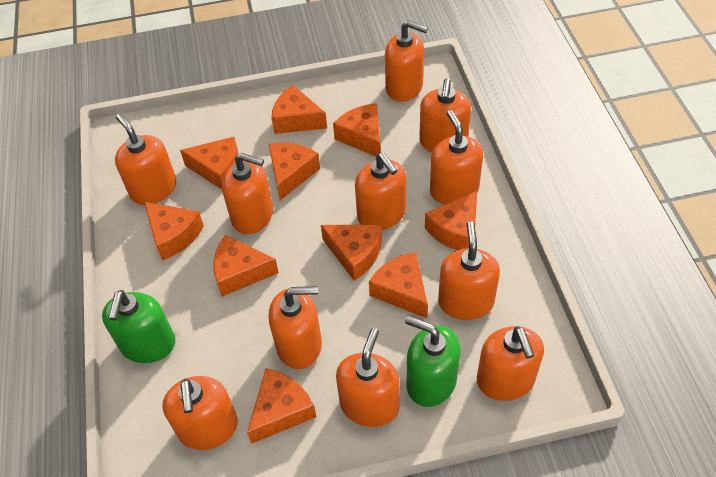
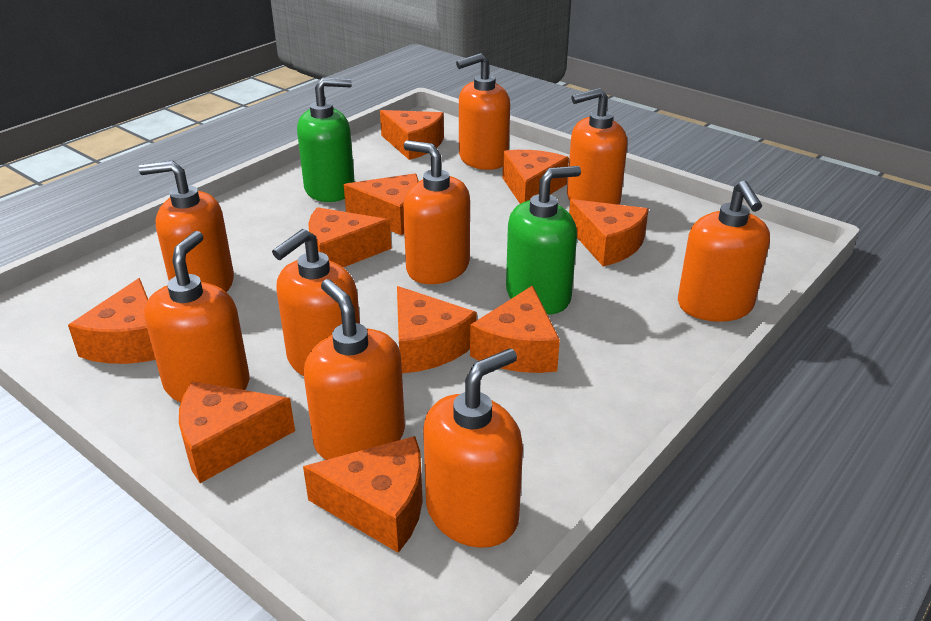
orange soap dispenser: 11 -> 9

